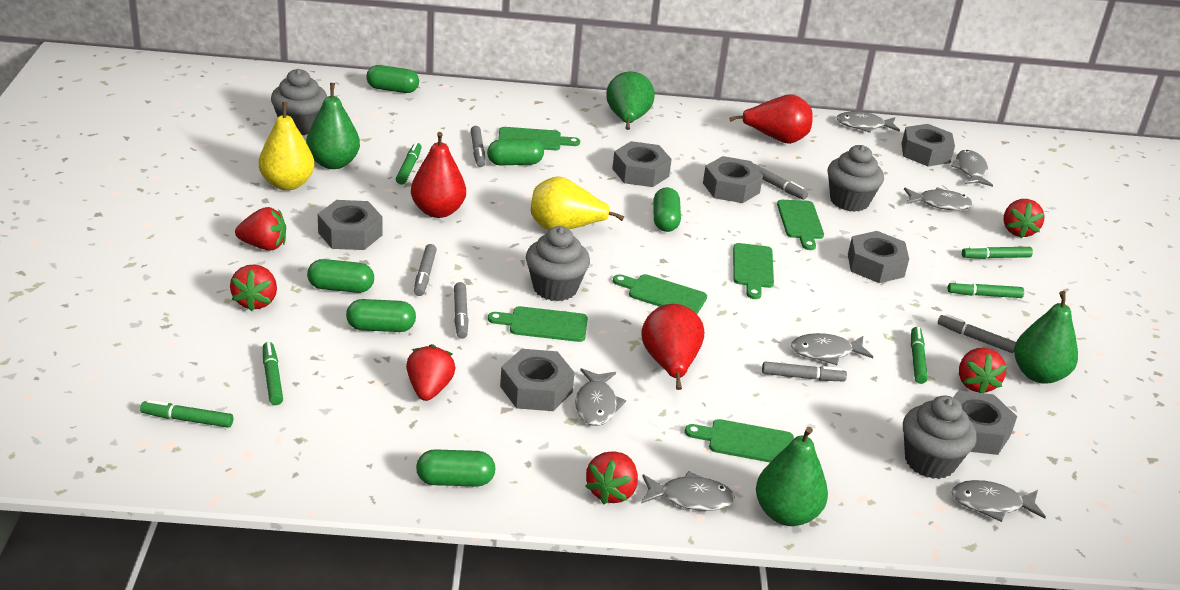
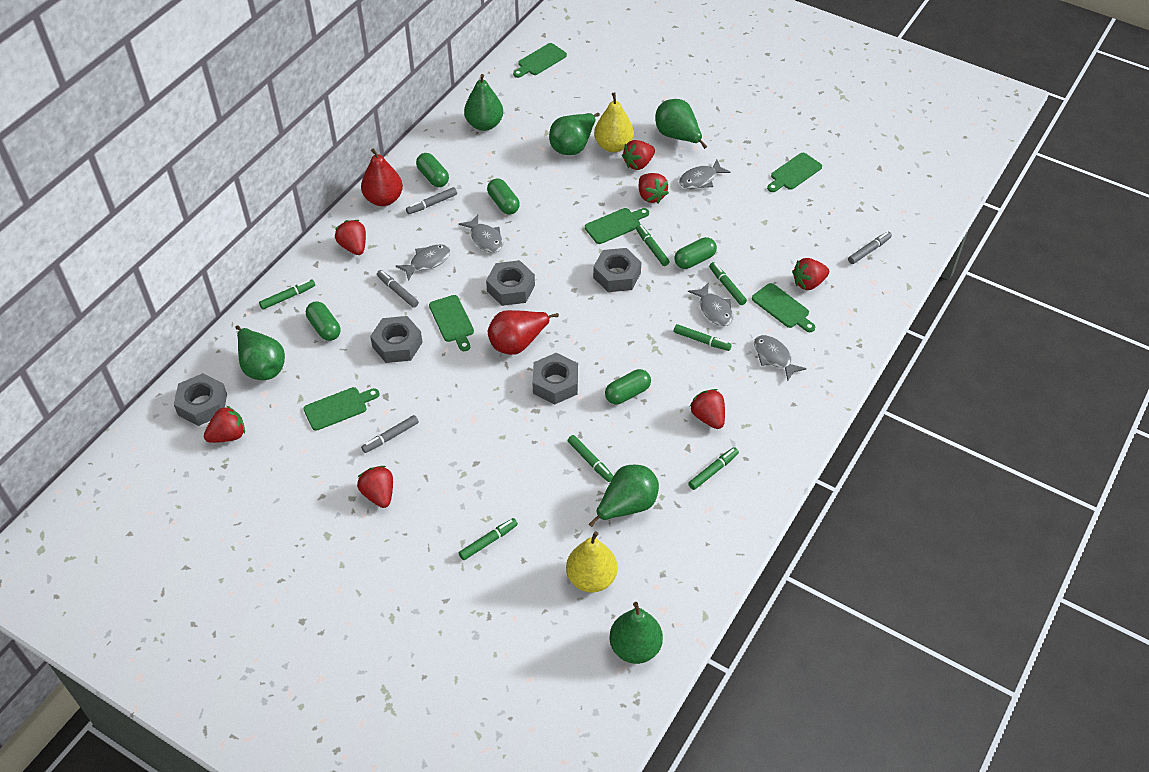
green capsule: 6 -> 5
green marker: 6 -> 7
green pear: 4 -> 6
grey cupcake: 4 -> 0
grey fish: 7 -> 5
grey marker: 6 -> 4
grey nut: 7 -> 5
red pear: 3 -> 2
red strawberry: 6 -> 7

